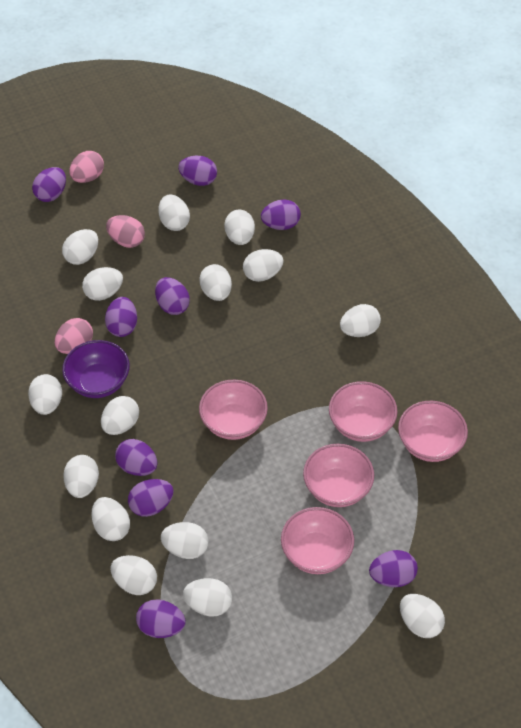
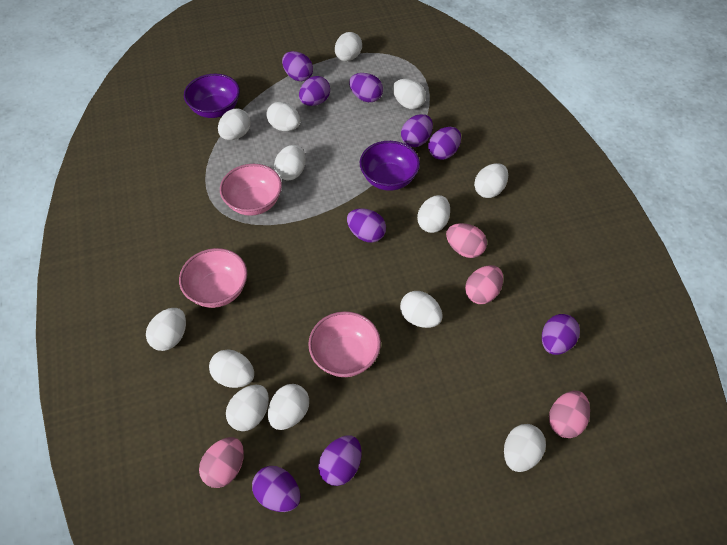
pink bowl: 5 -> 3
pink egg: 3 -> 4
purple bowl: 1 -> 2
white egg: 15 -> 13

